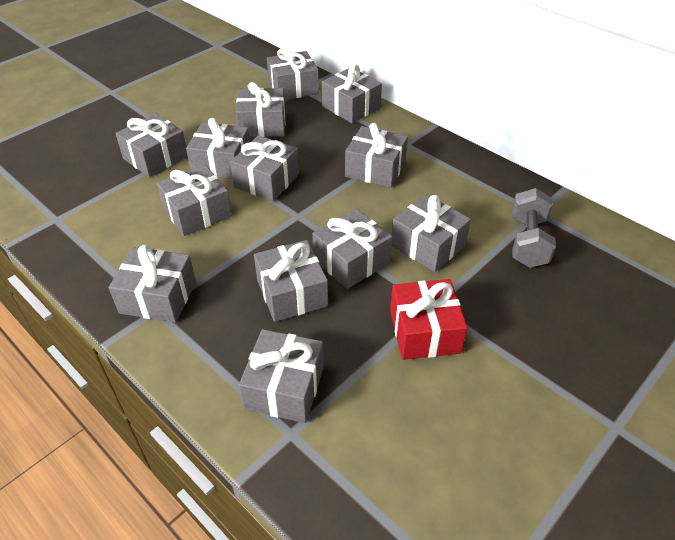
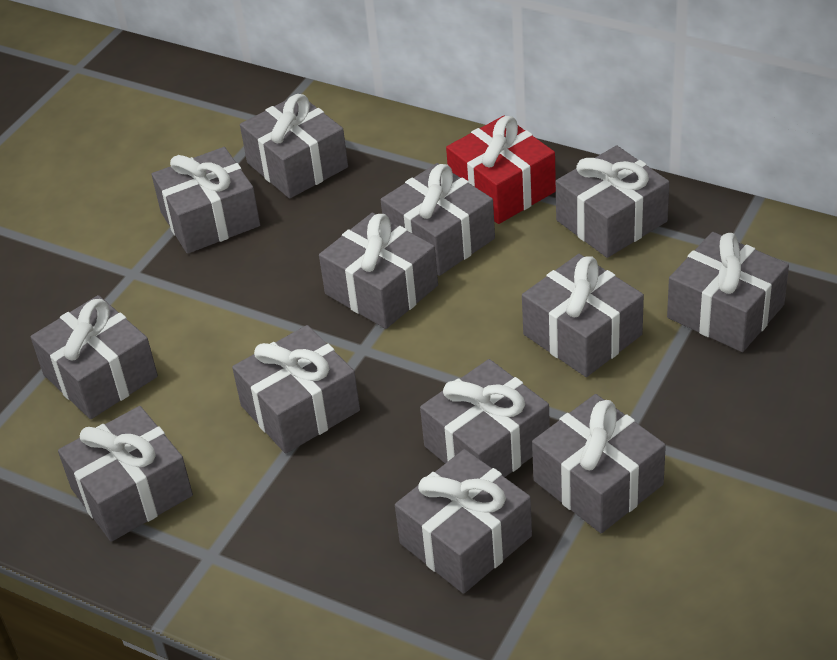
grey dumbbell: 1 -> 0

